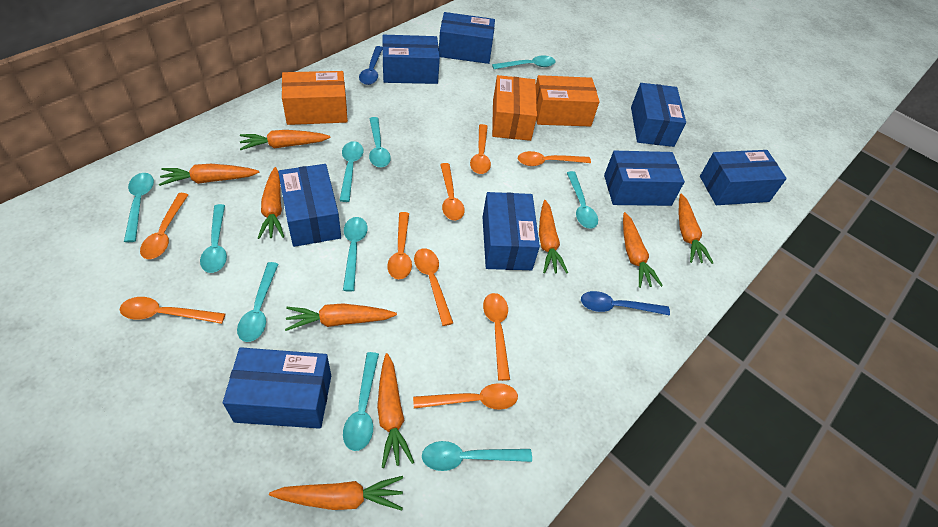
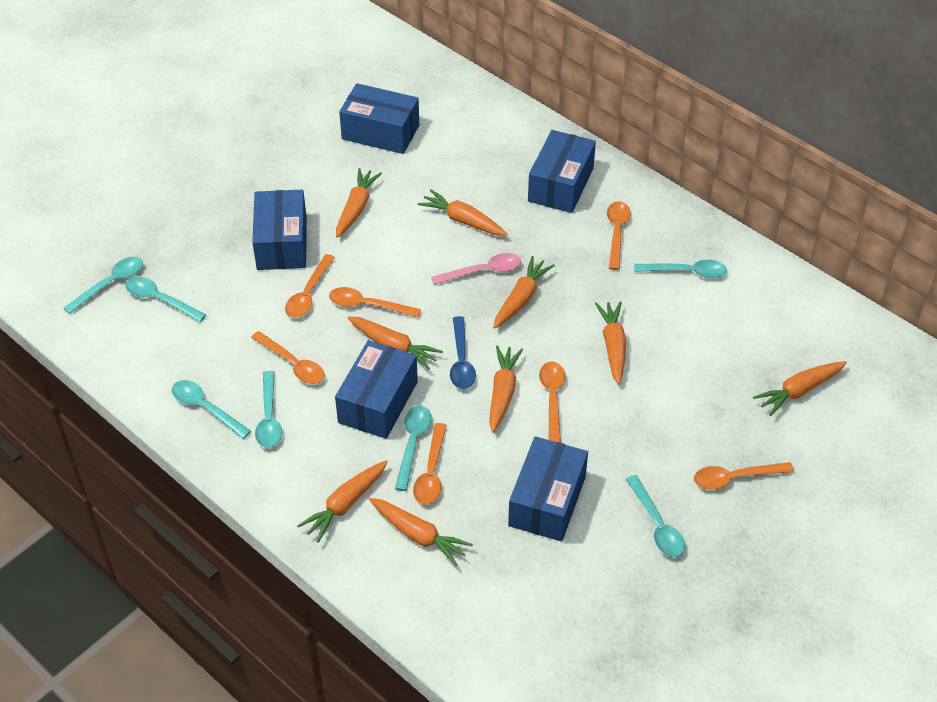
blue box: 8 -> 5
blue spoon: 2 -> 1
orange box: 3 -> 0
orange spoon: 9 -> 7
pink spoon: 0 -> 1
turquoise spoon: 10 -> 7

